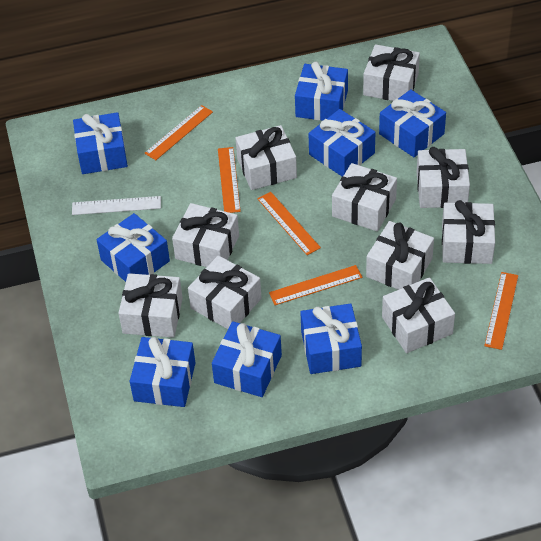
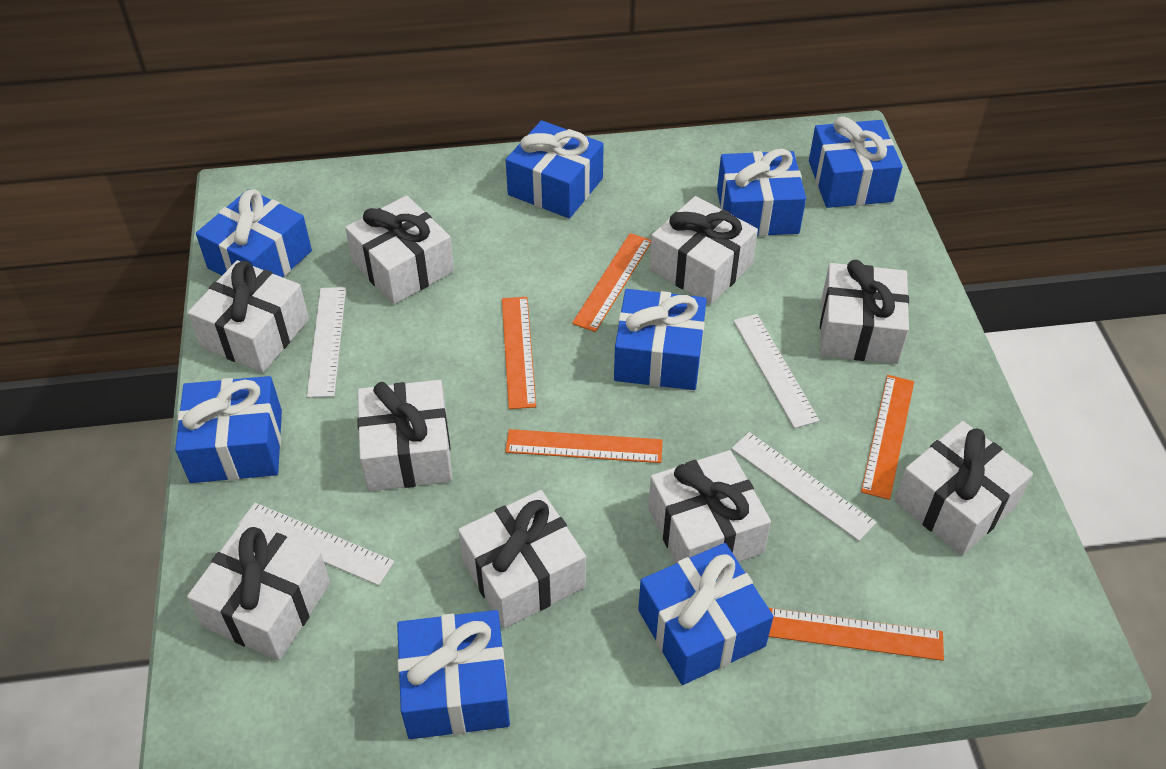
white gift: 10 -> 9
white ruler: 1 -> 4

